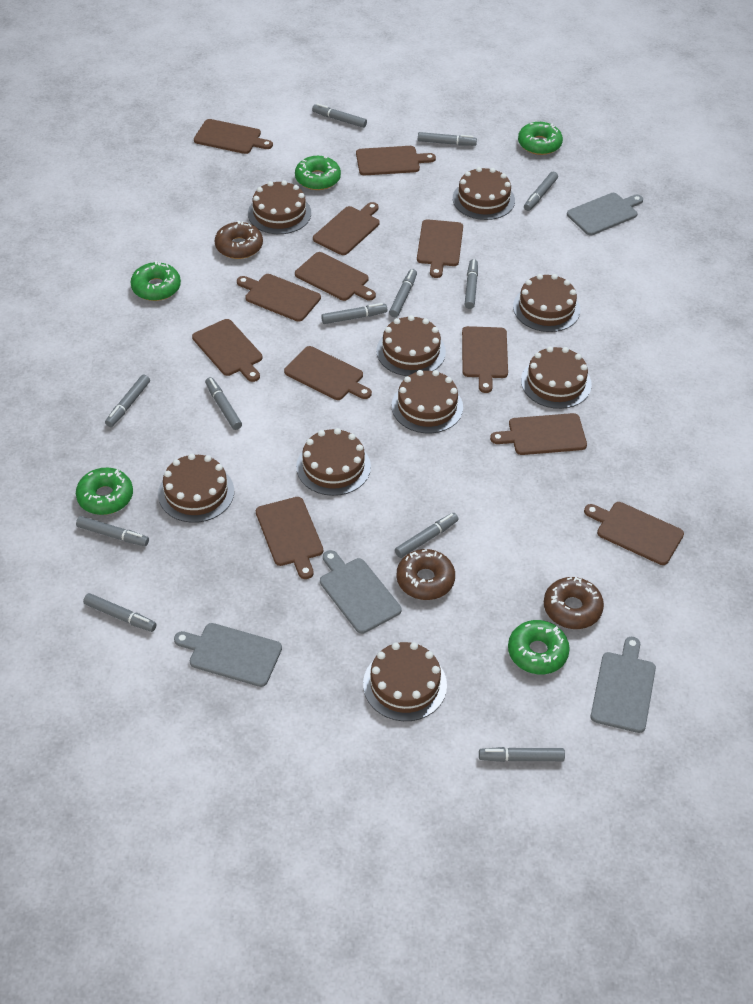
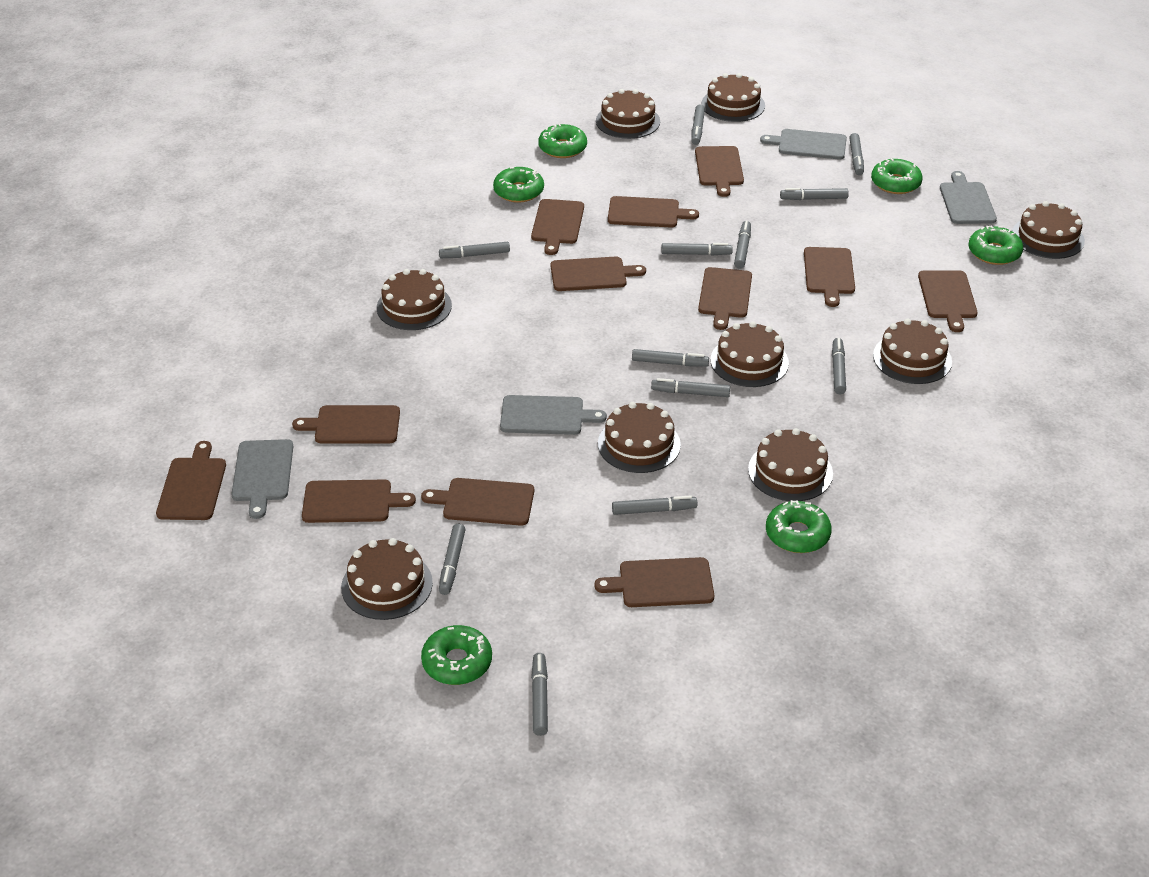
brown donut: 3 -> 0
green donut: 5 -> 6

